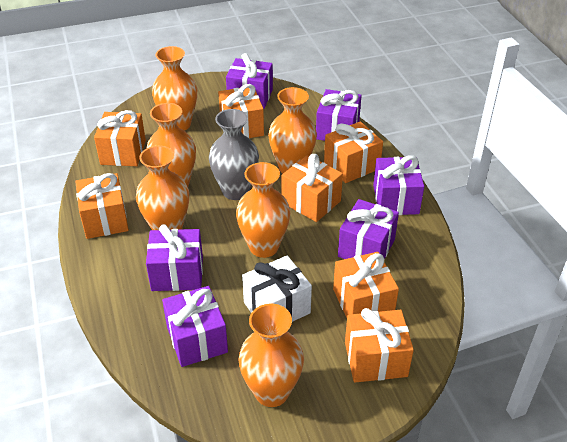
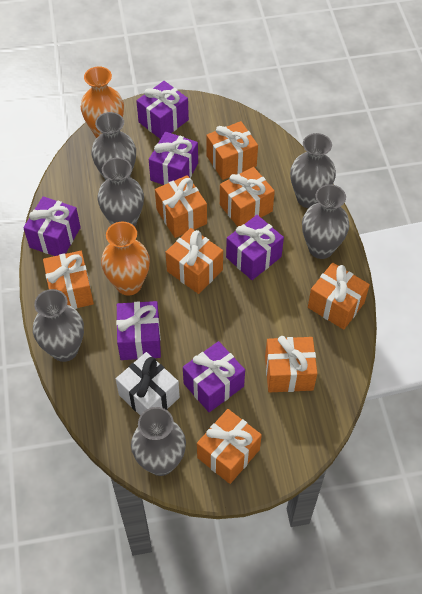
grey vase: 1 -> 6
orange gift: 7 -> 8
orange vase: 6 -> 2

